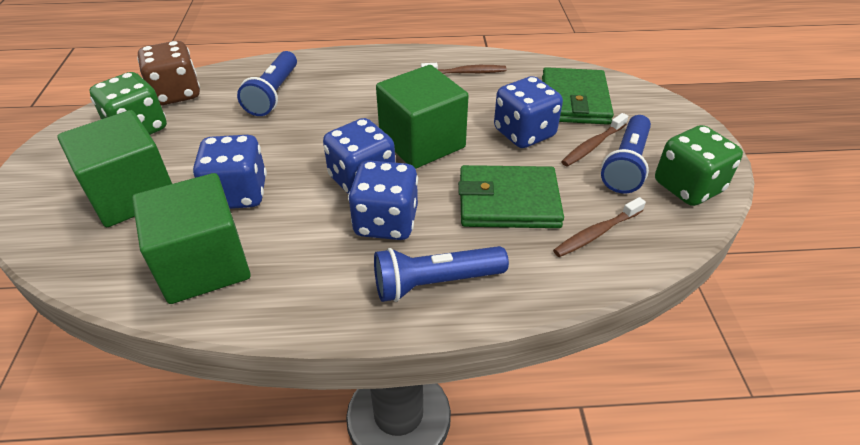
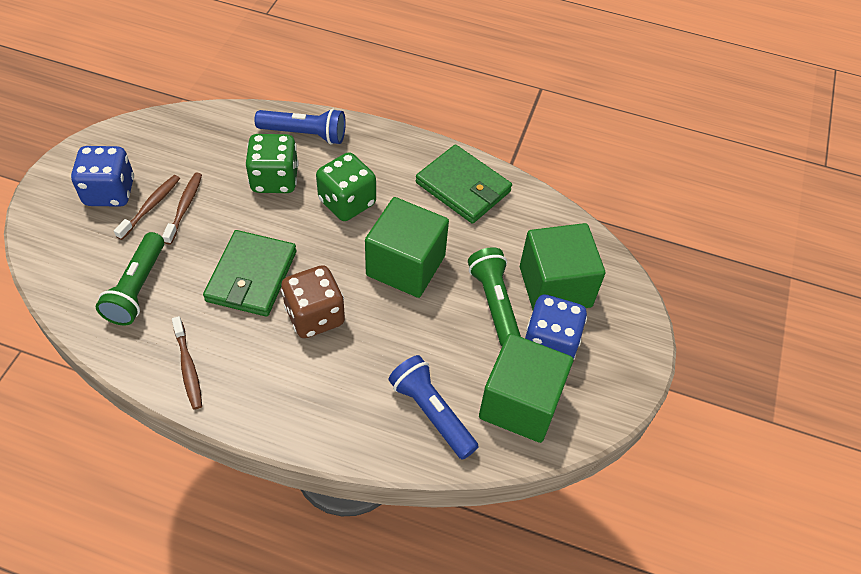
blue dice: 4 -> 2
blue flashlight: 3 -> 2
green flashlight: 0 -> 2

